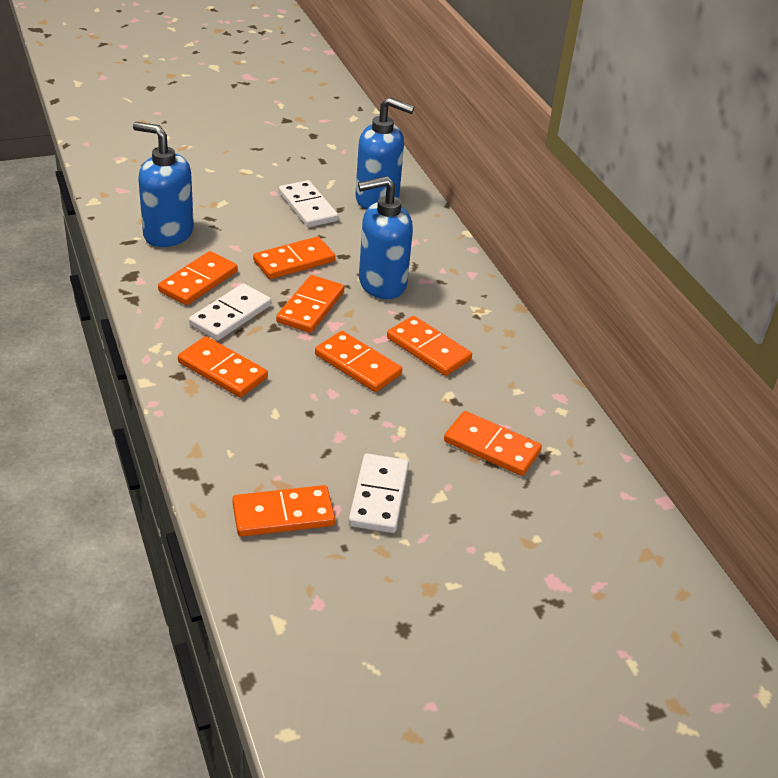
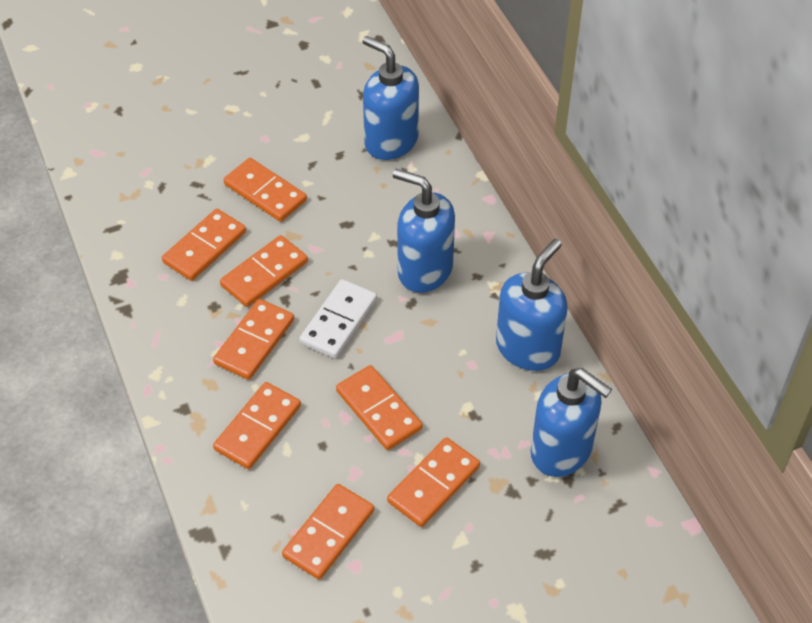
blue soap dispenser: 3 -> 4
white domino: 3 -> 1

